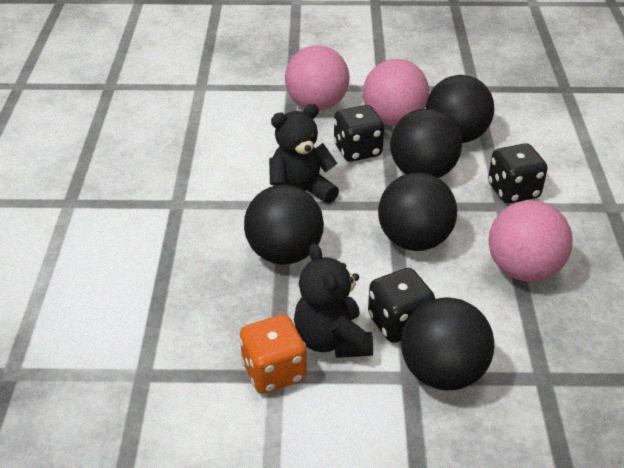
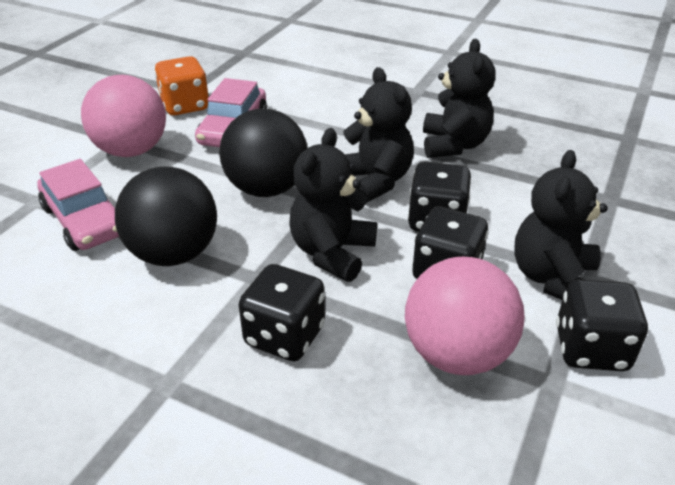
black ball: 5 -> 2
black dice: 3 -> 4
black teddy bear: 2 -> 4
pink ball: 3 -> 2
pink car: 0 -> 2

